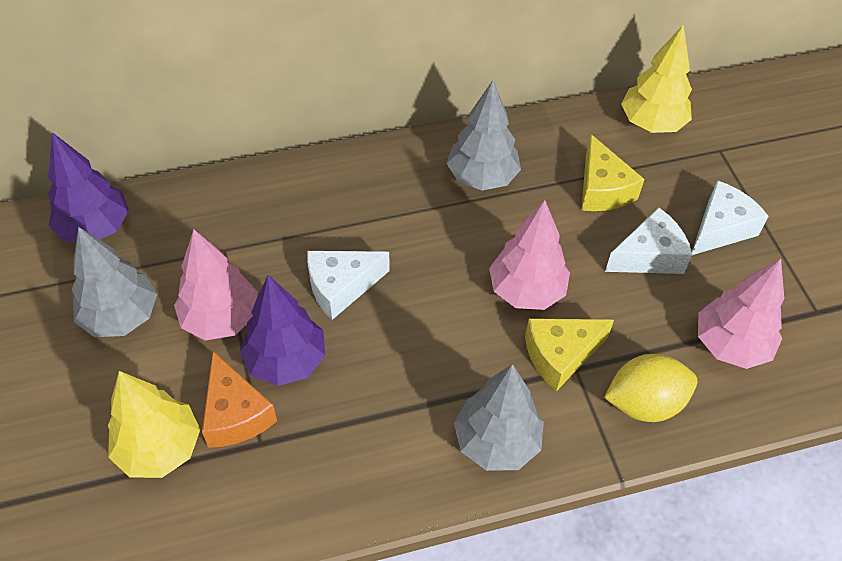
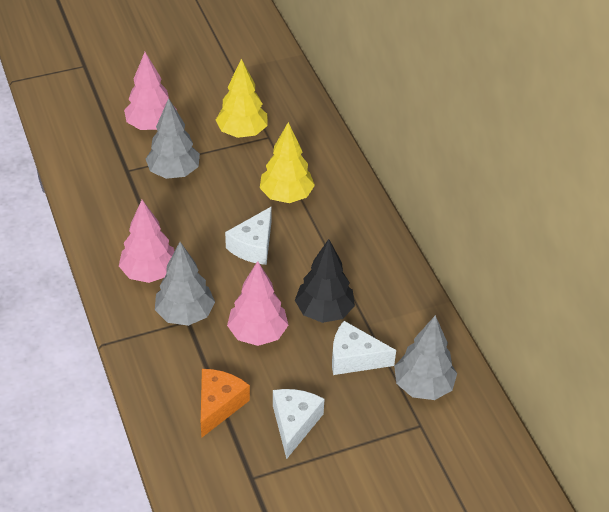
black tree: 0 -> 1
purple tree: 2 -> 0
yellow cheese: 2 -> 0
yellow lemon: 1 -> 0

